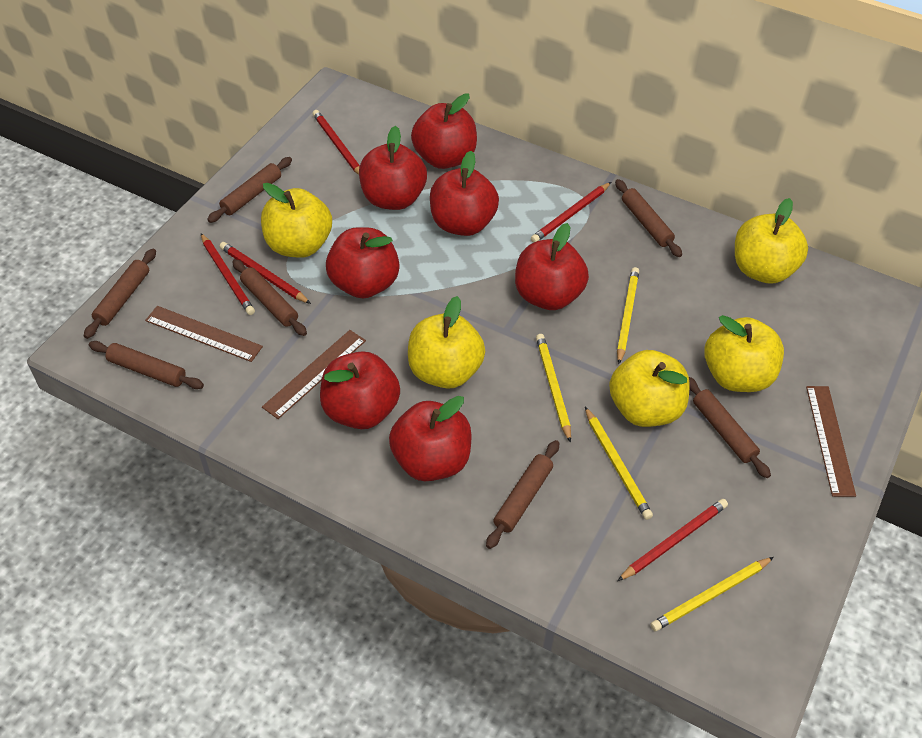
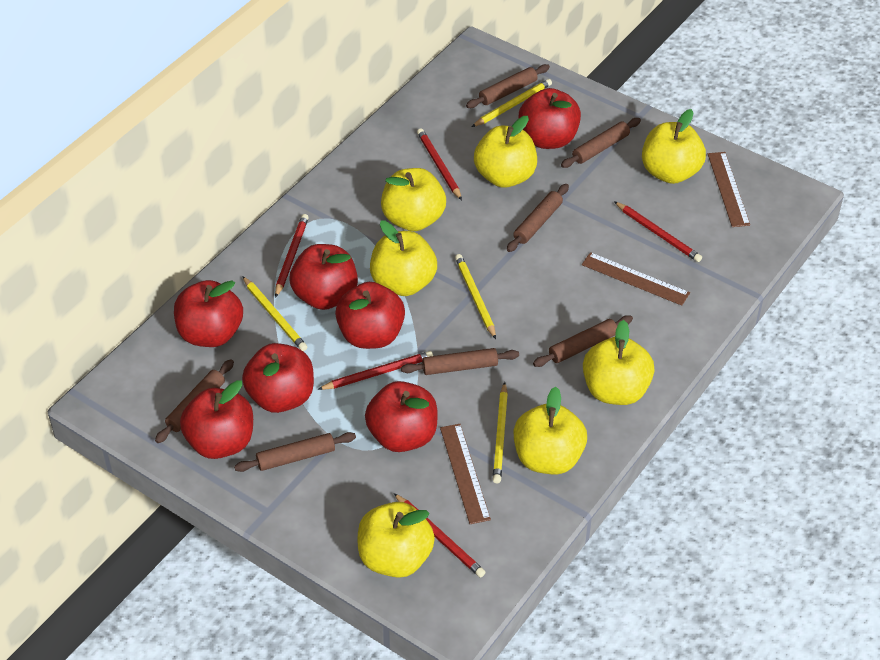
yellow apple: 5 -> 7

